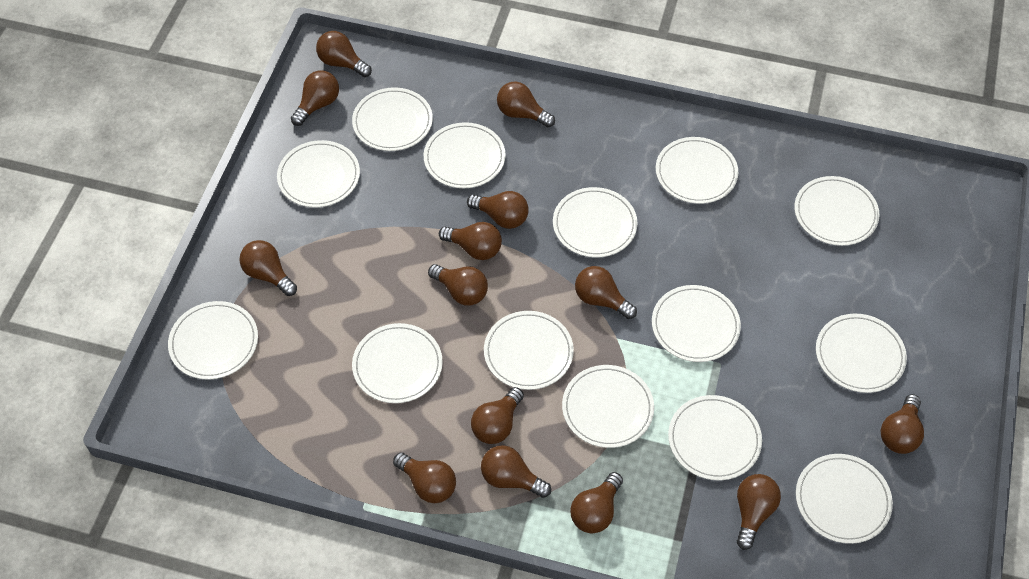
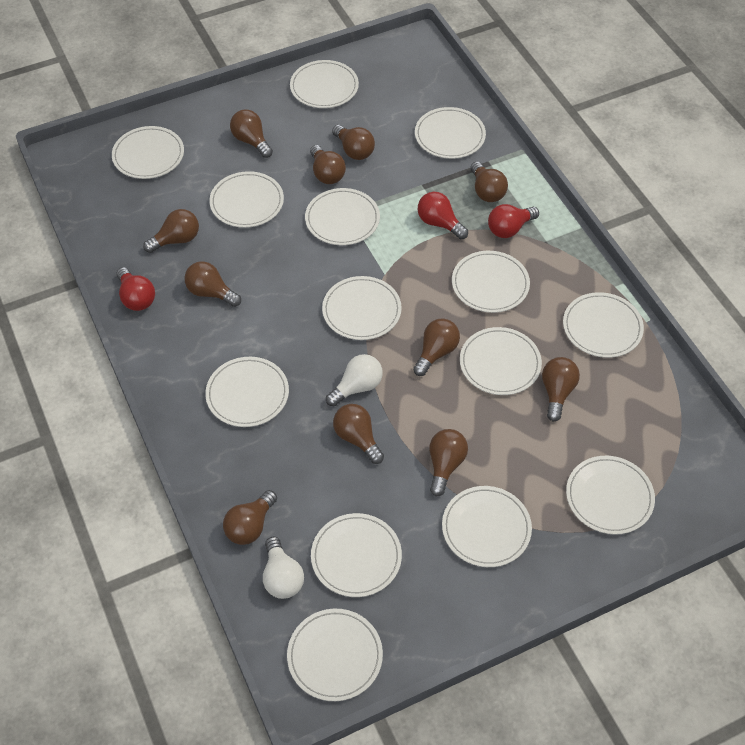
brown light bulb: 14 -> 11
red light bulb: 0 -> 3
white light bulb: 0 -> 2

